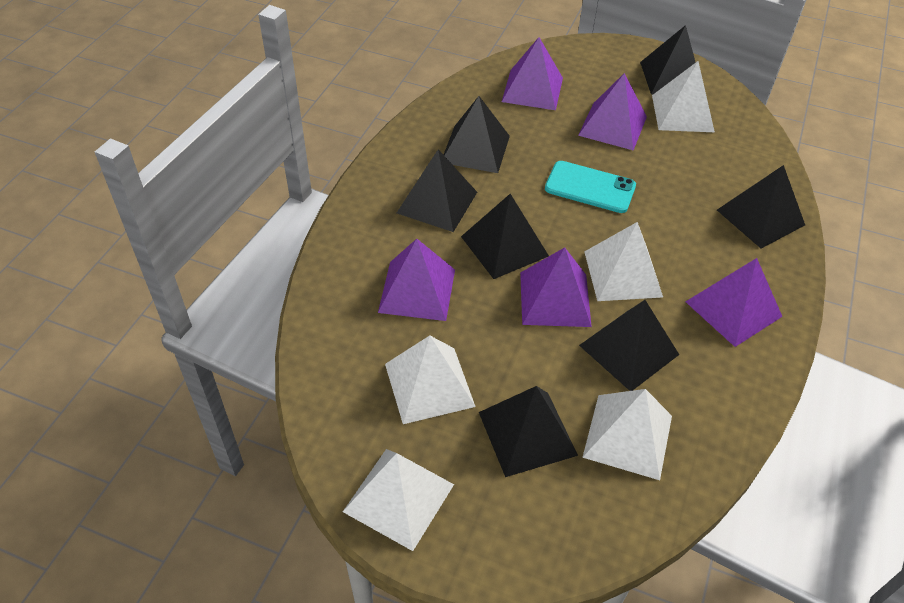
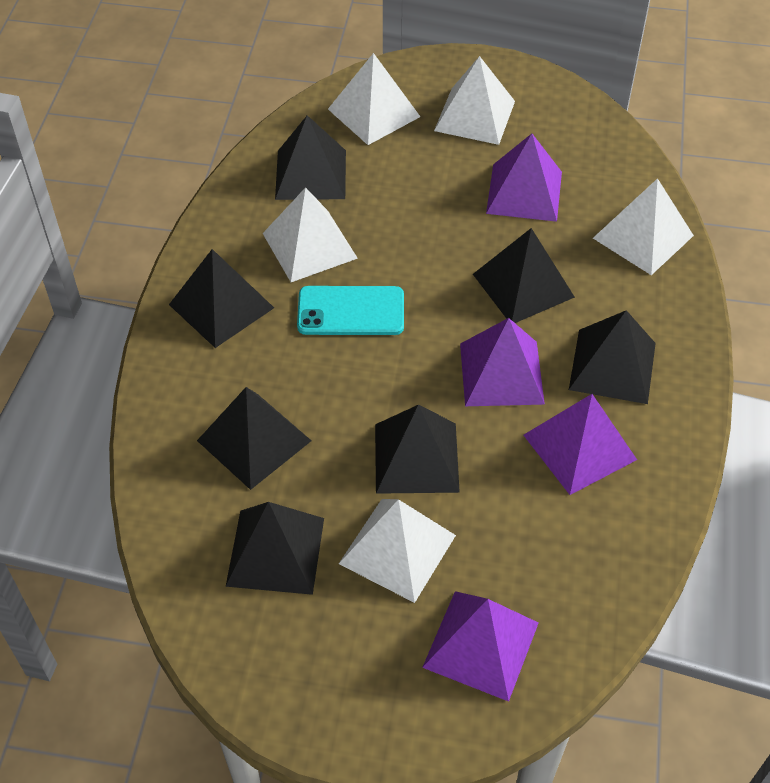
purple pyramid: 5 -> 4

